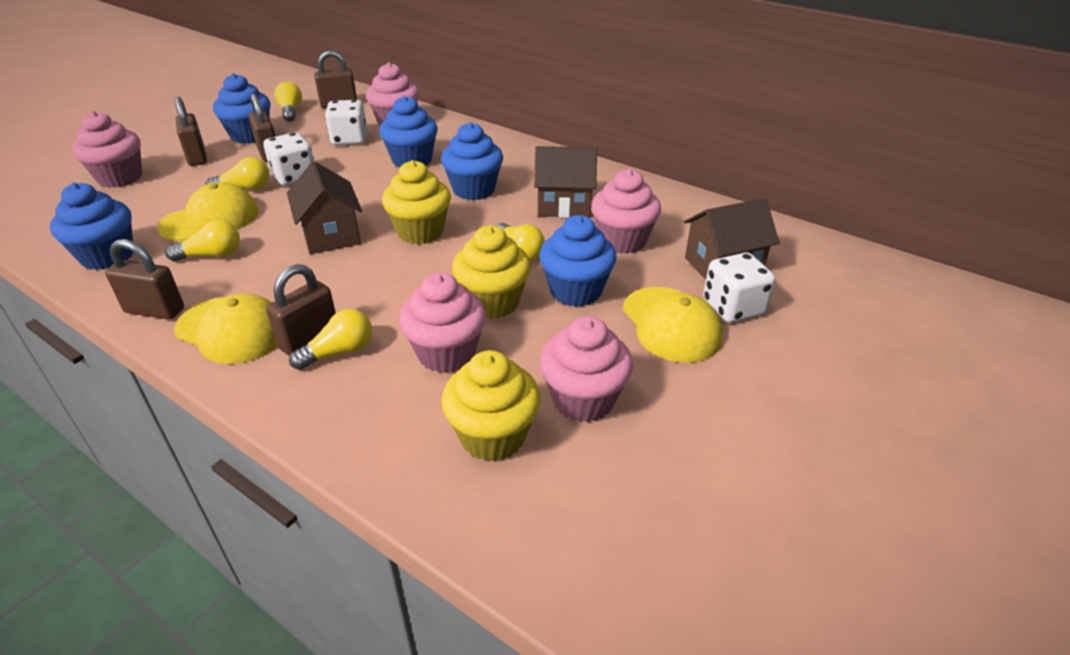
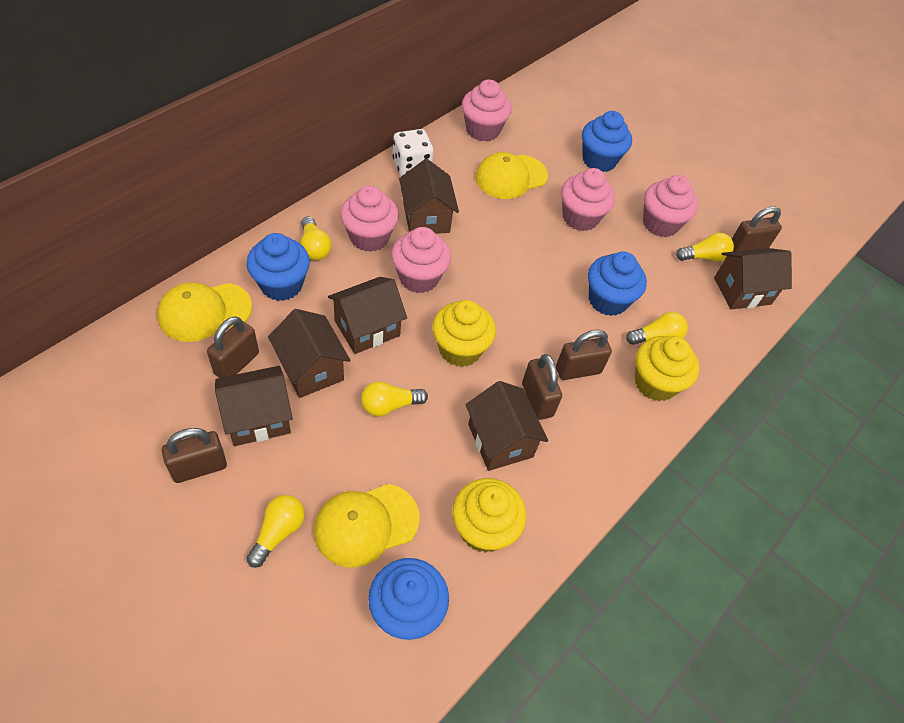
blue cupcake: 5 -> 4
brown house: 3 -> 6
white dice: 3 -> 1

